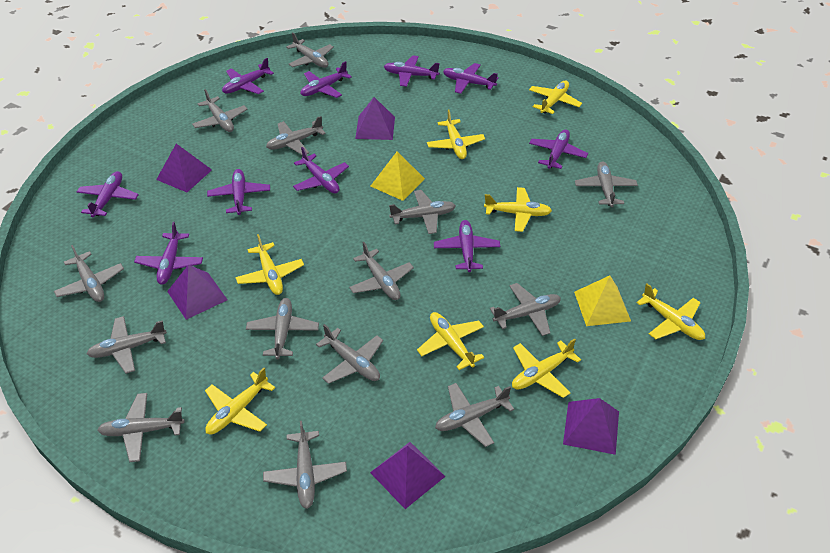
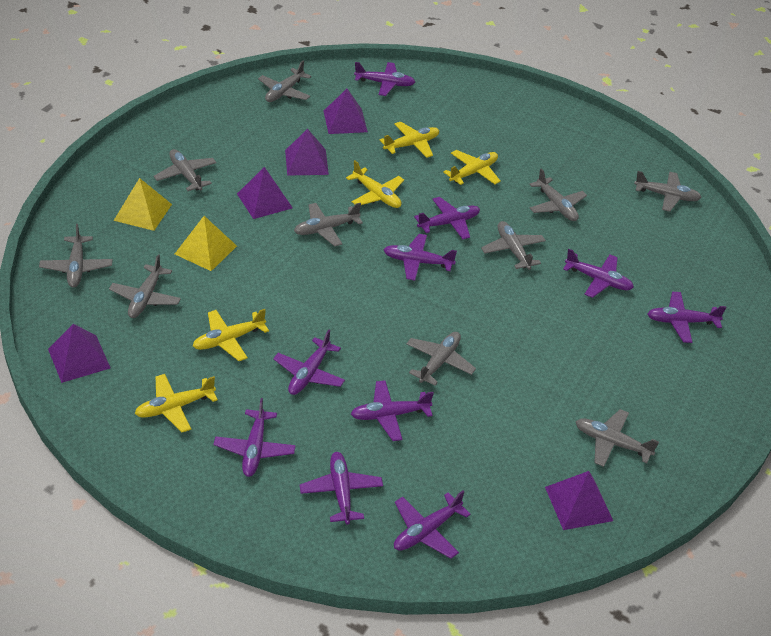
grey plane: 14 -> 10
yellow plane: 8 -> 5

